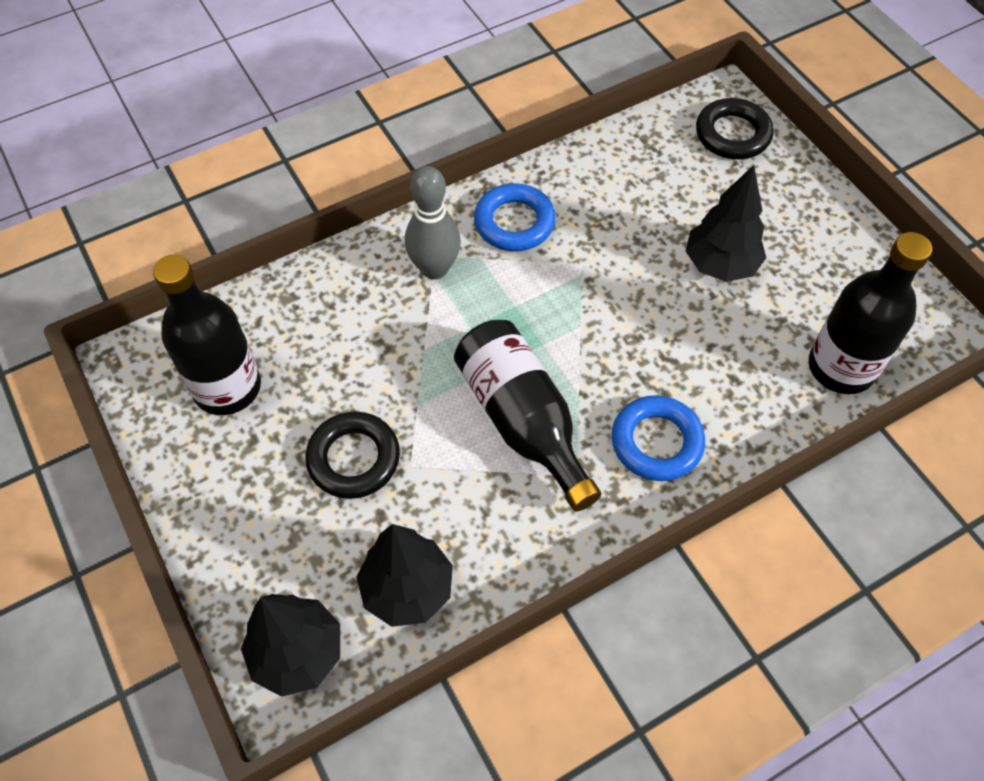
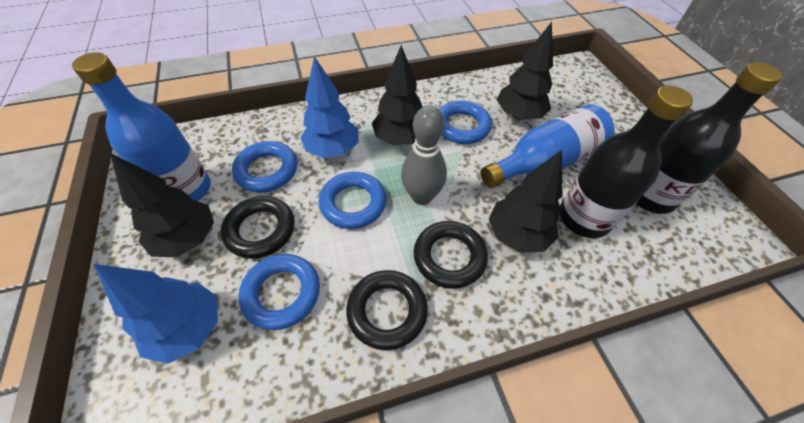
black bottle: 3 -> 2
black ring: 2 -> 3
black tree: 3 -> 4
blue bottle: 0 -> 2
blue ring: 2 -> 4
blue tree: 0 -> 2

